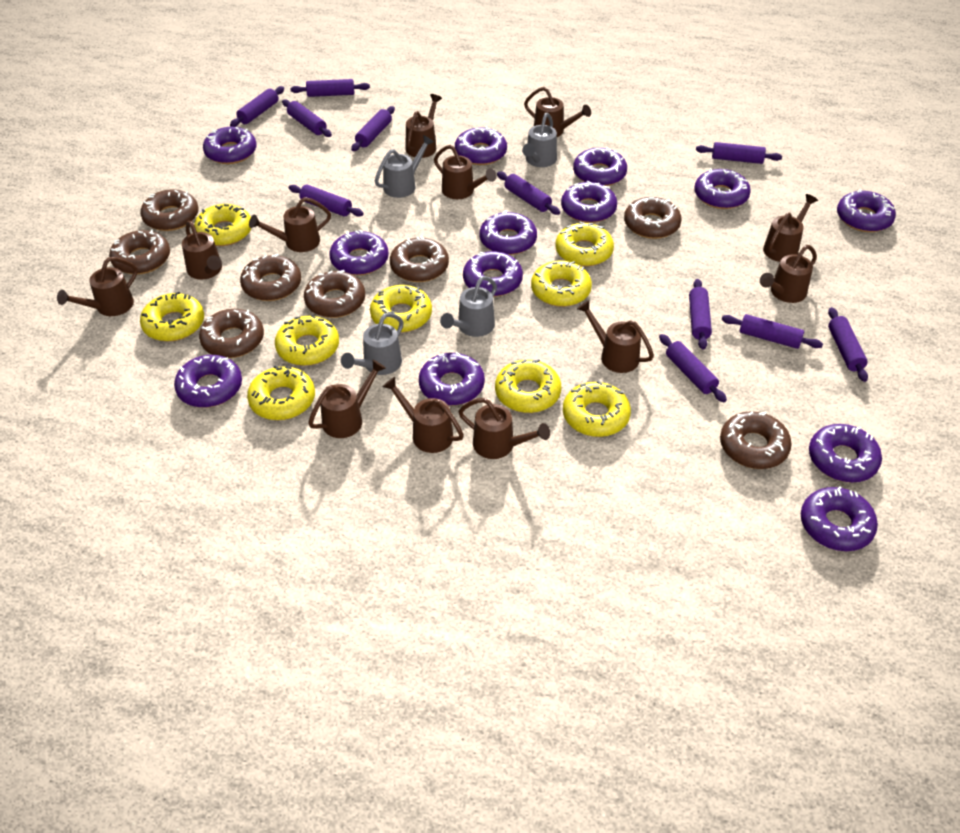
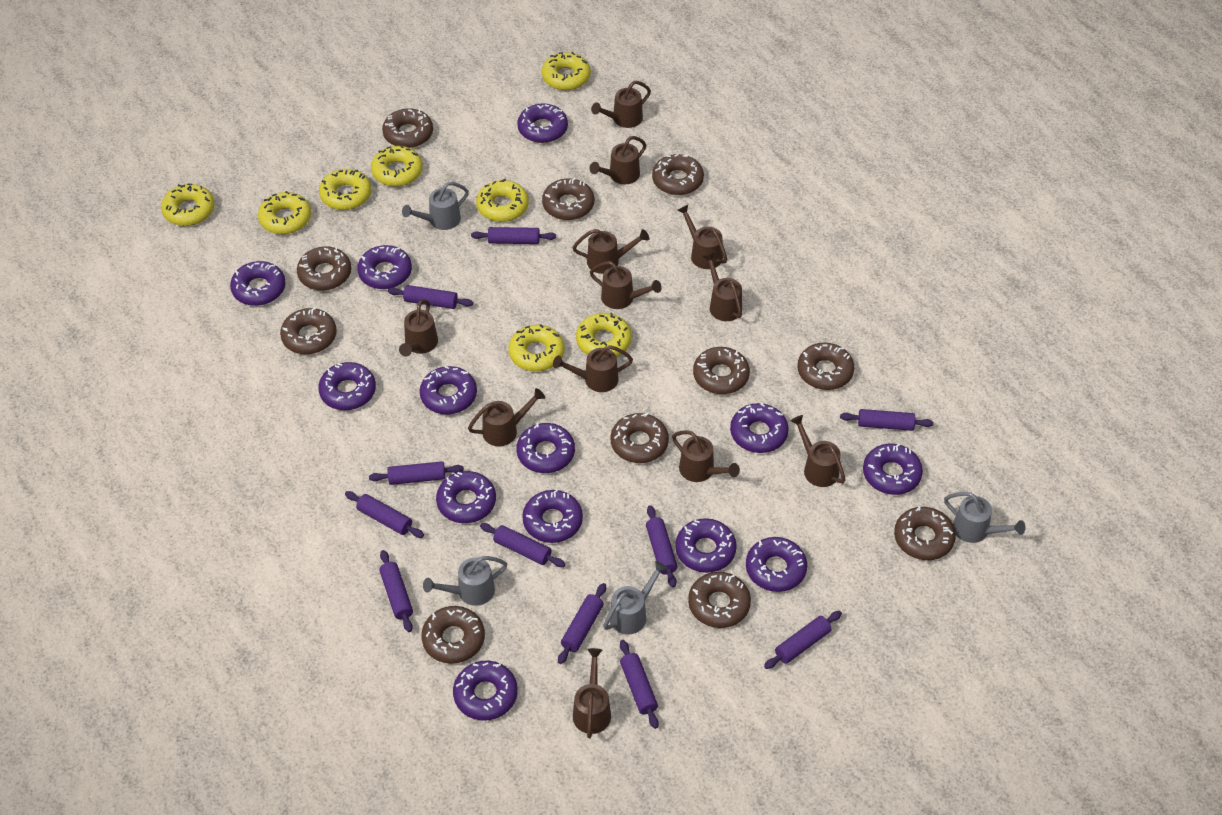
brown donut: 8 -> 11
yellow donut: 9 -> 8

